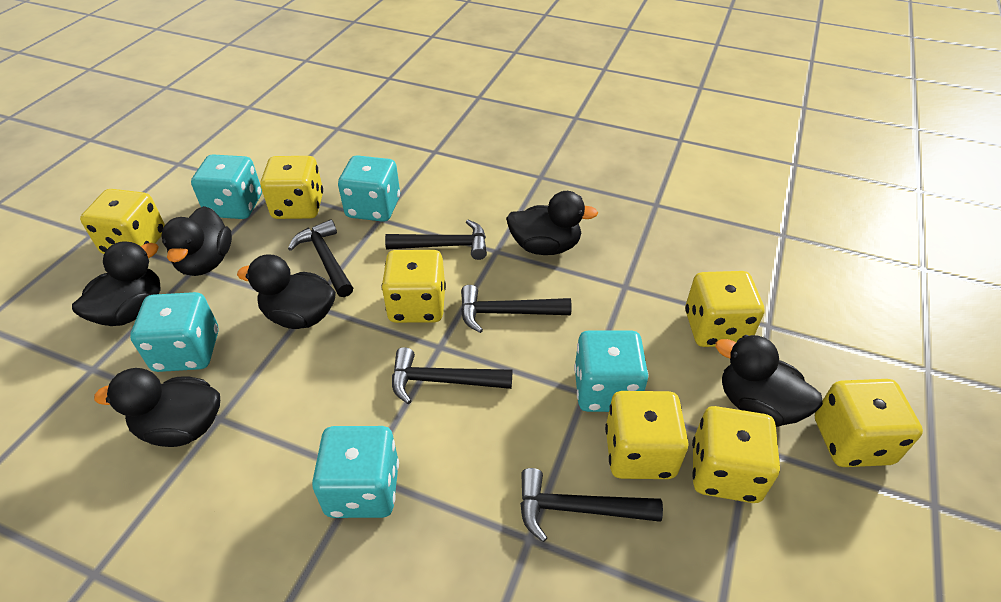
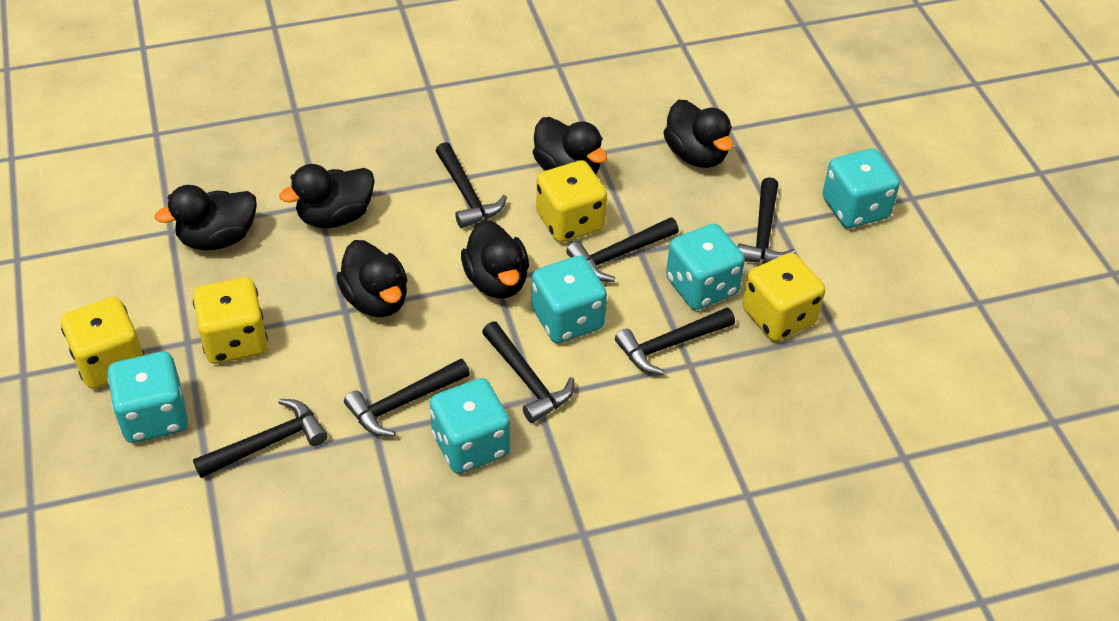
black hammer: 5 -> 7
yellow dice: 7 -> 4

